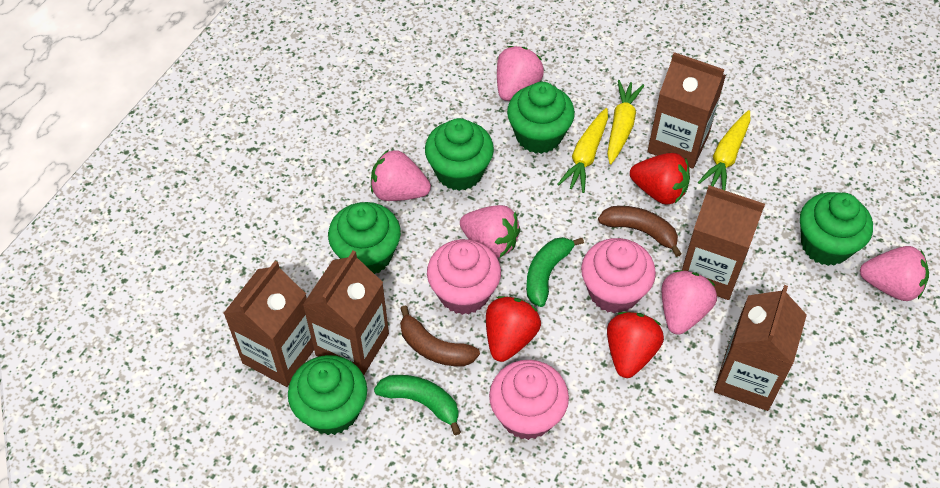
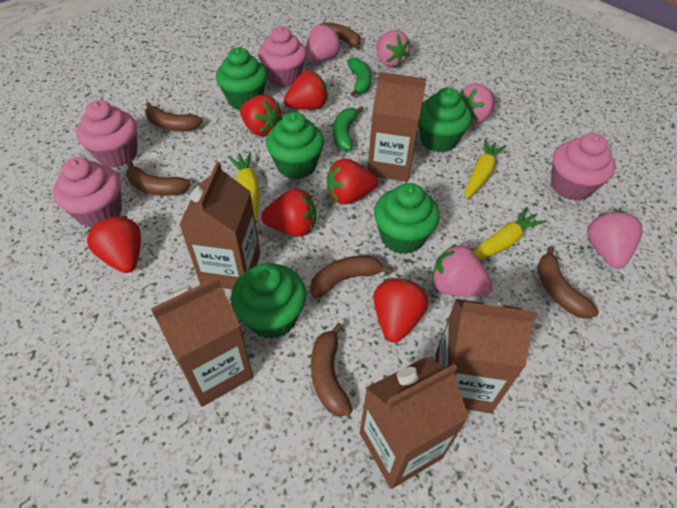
brown banana: 2 -> 6
pink cupcake: 3 -> 4
red strawberry: 3 -> 6

